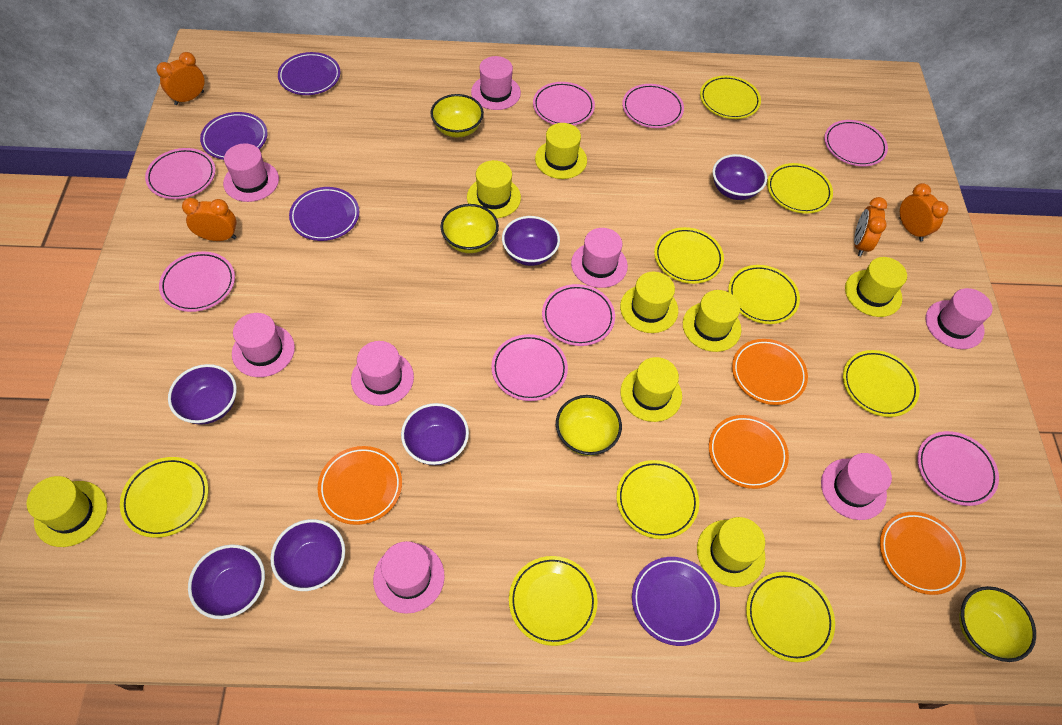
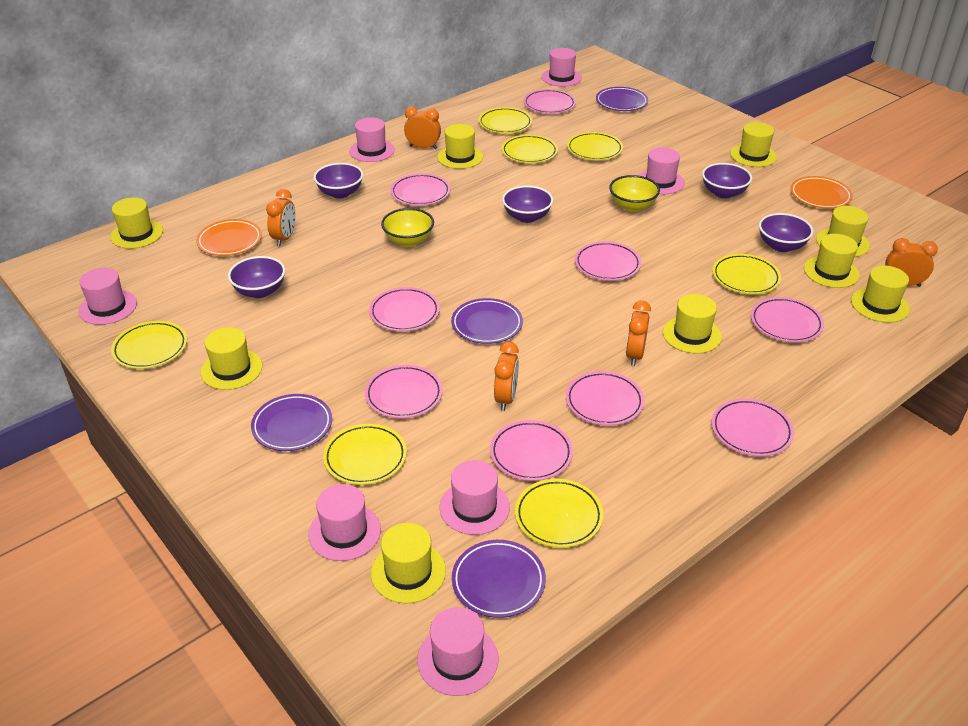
orange clock: 4 -> 5
orange plate: 4 -> 2
pink hat: 8 -> 7
pink plate: 8 -> 9
purple bowl: 6 -> 5
yellow bowl: 4 -> 2
yellow hat: 8 -> 9
yellow plate: 9 -> 7

